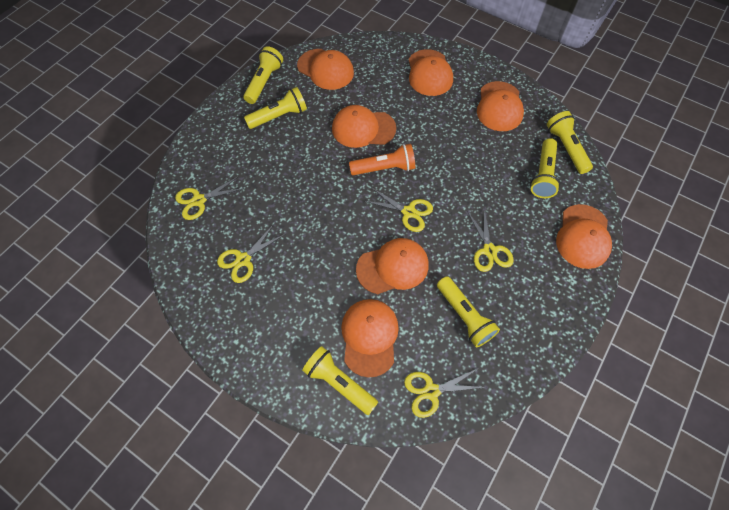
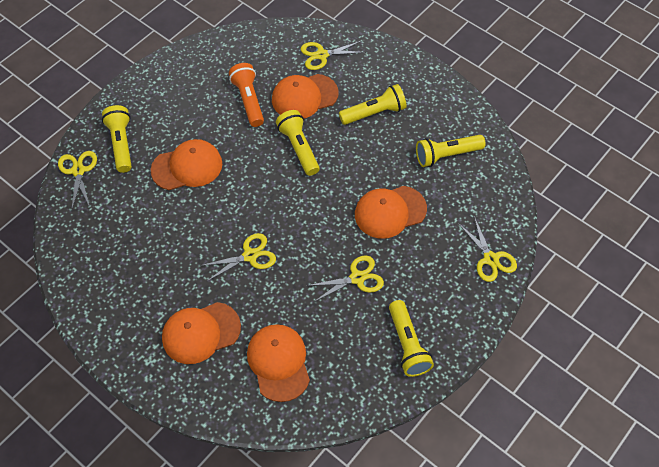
orange cap: 7 -> 5
yellow flashlight: 6 -> 5

